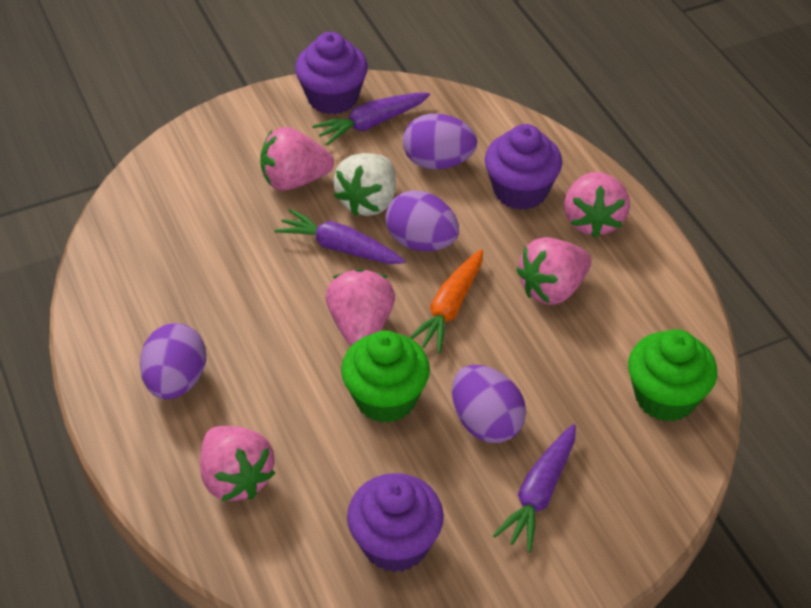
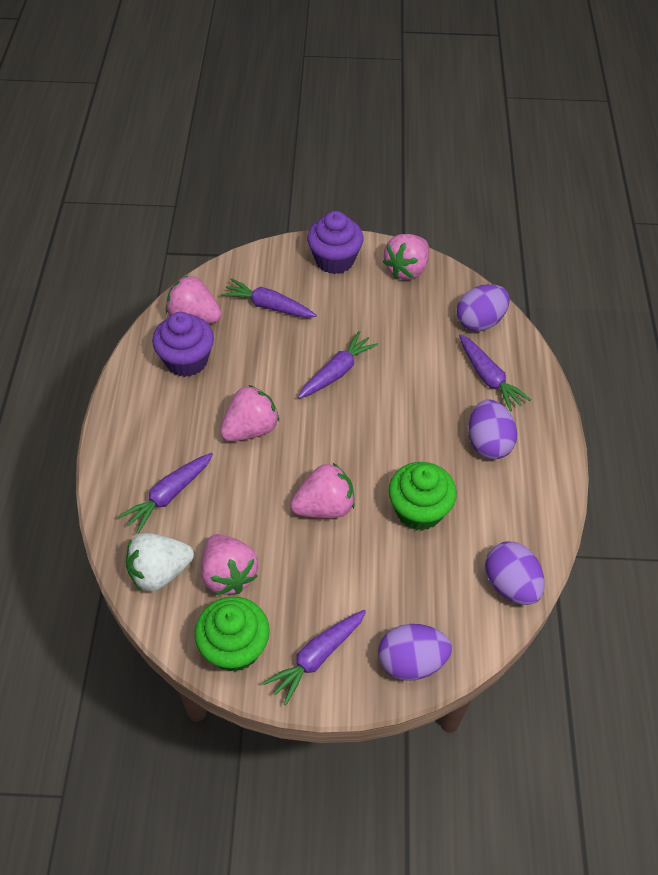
orange carrot: 1 -> 0
purple carrot: 3 -> 5
purple cupcake: 3 -> 2

